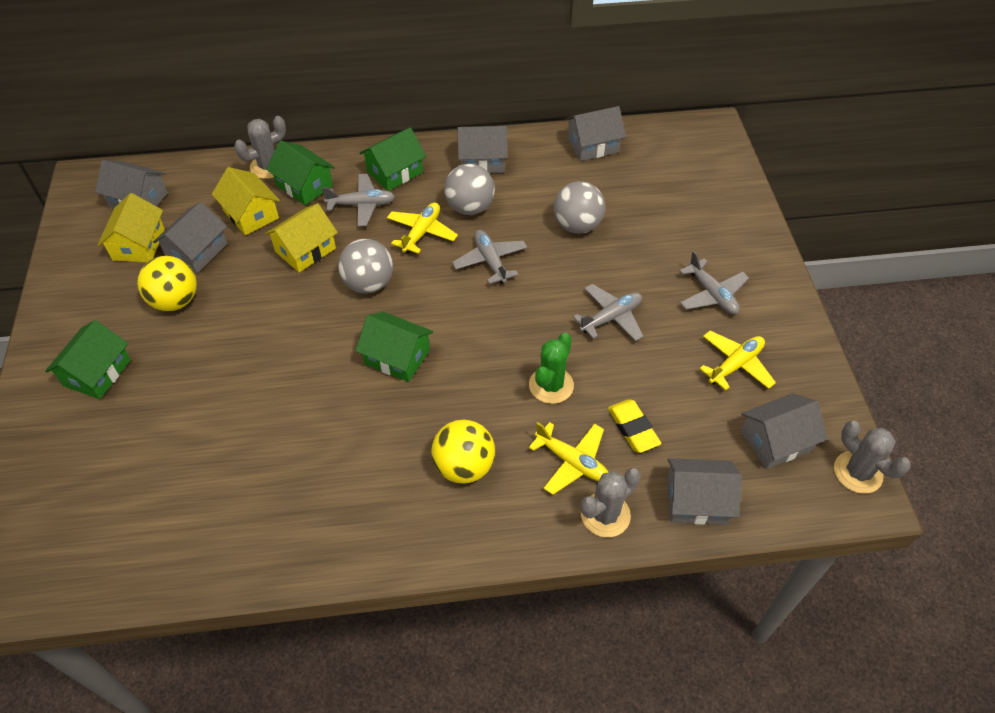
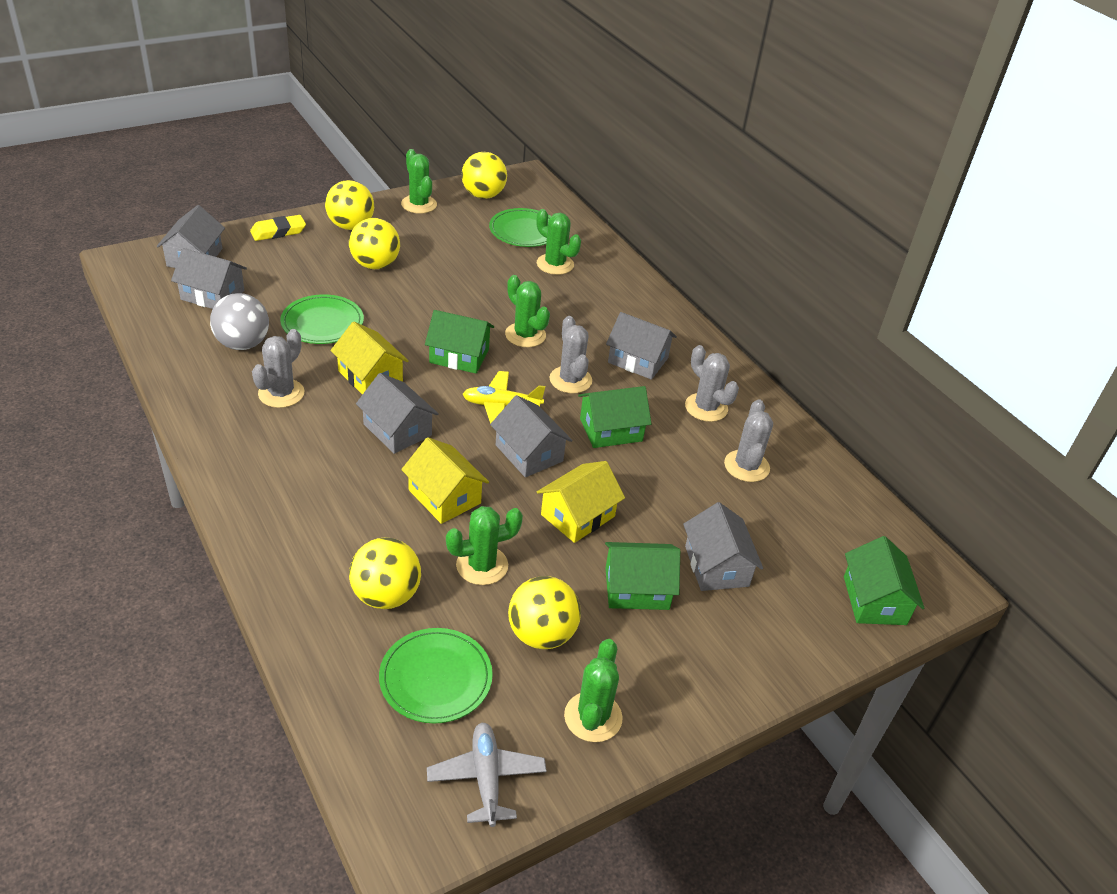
green cactus: 1 -> 5
green plate: 0 -> 3
grey ball: 3 -> 1
grey cactus: 3 -> 4
grey plane: 4 -> 1
yellow ball: 2 -> 5
yellow plane: 3 -> 1

